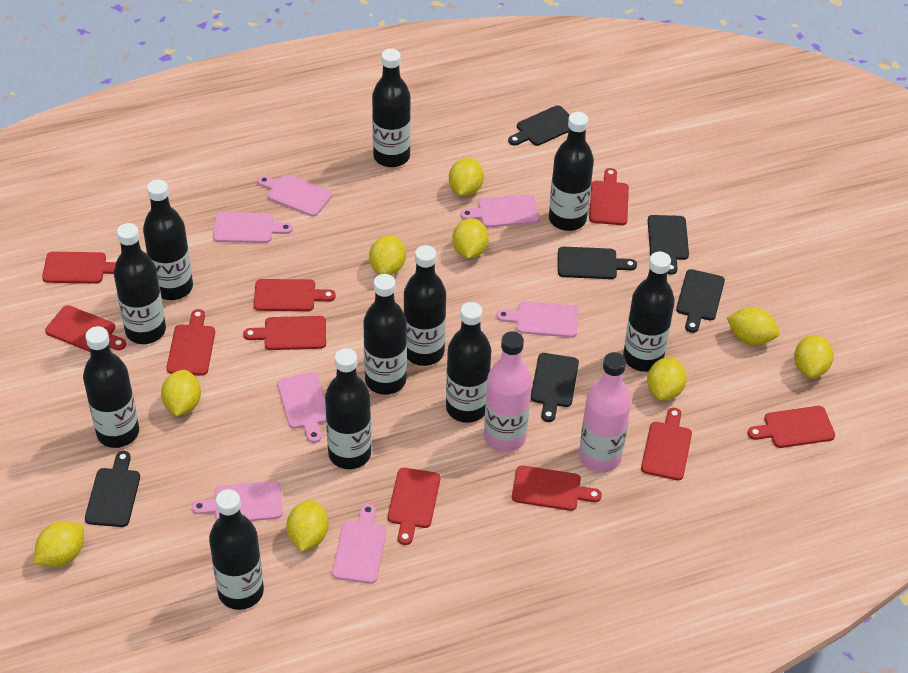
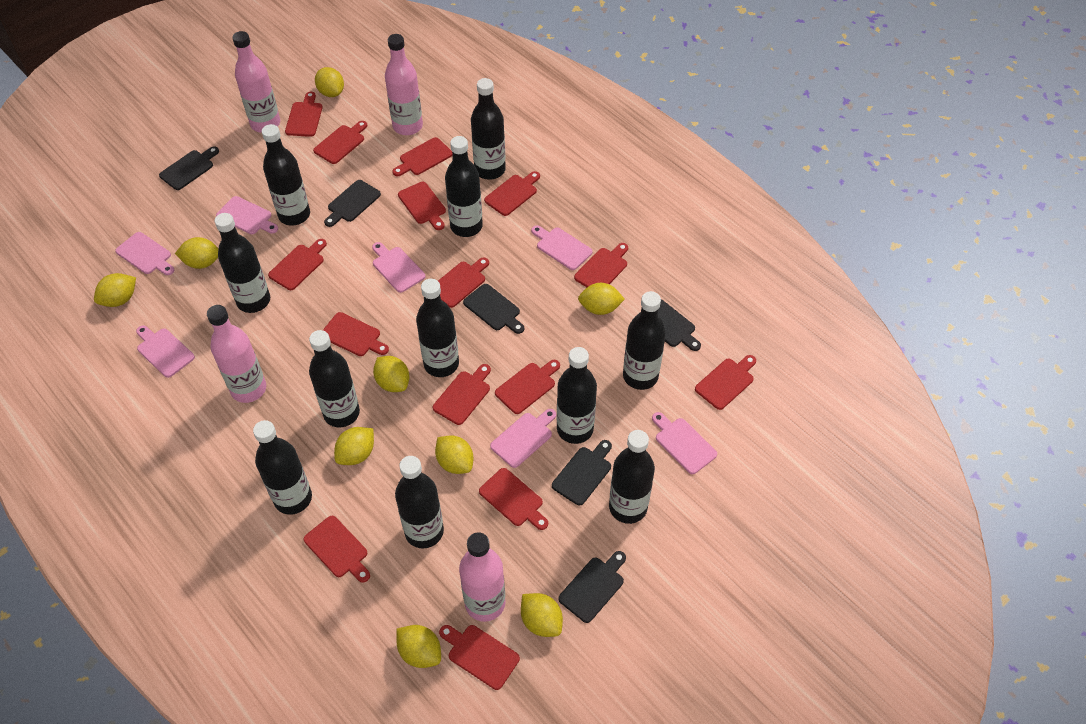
pink bottle: 2 -> 4
red cutting board: 10 -> 15

